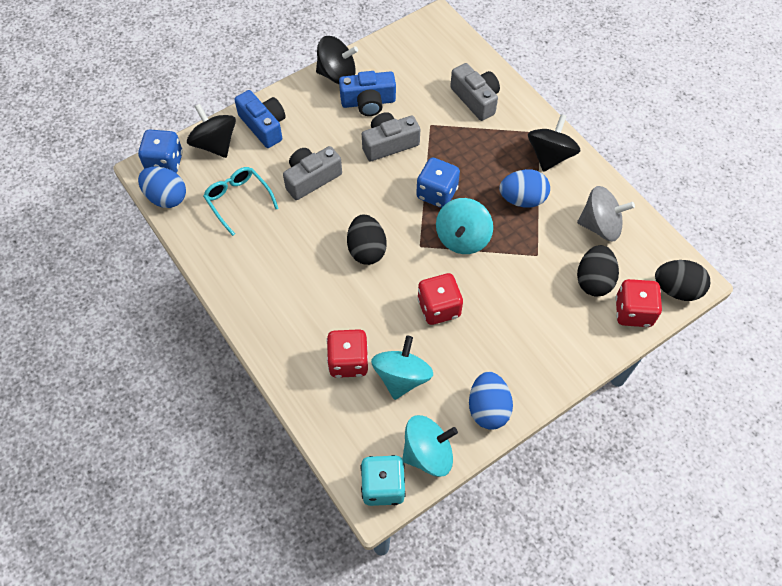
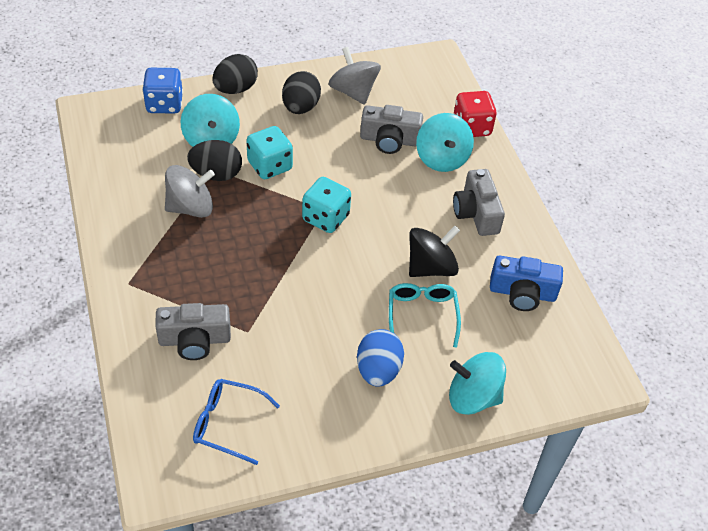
black spinning top: 3 -> 1
blue camera: 2 -> 1
blue dice: 2 -> 1
blue egg: 3 -> 1
blue glasses: 0 -> 1
grey spinning top: 1 -> 2
red dice: 3 -> 1
turquoise dice: 1 -> 2

